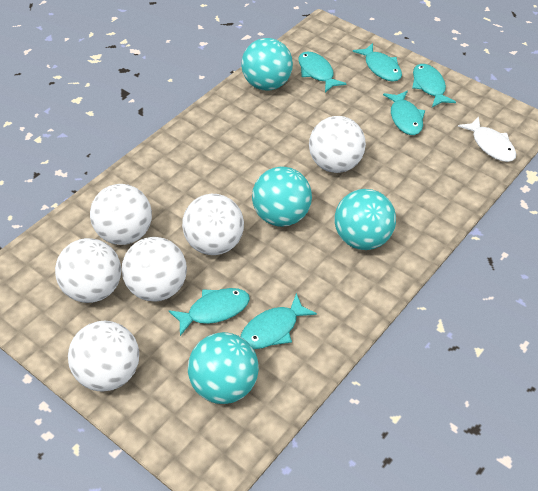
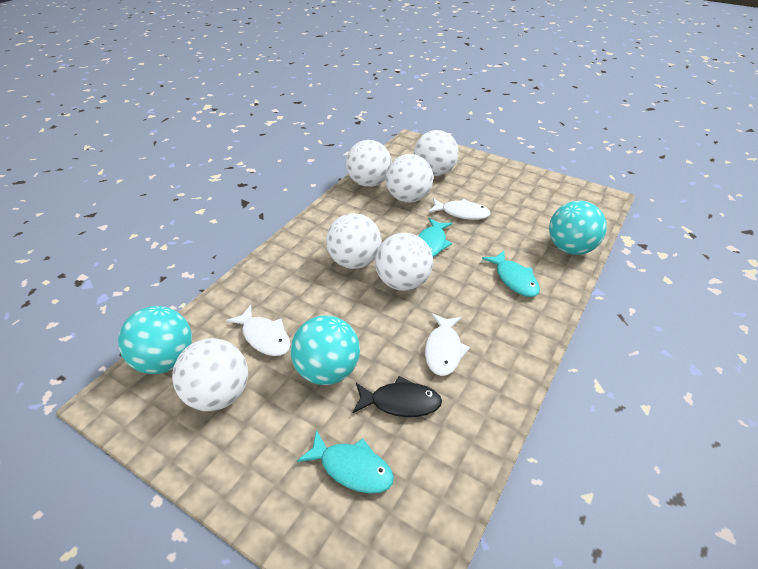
black fish: 0 -> 1
turquoise ball: 4 -> 3
turquoise fish: 6 -> 3
white fish: 1 -> 3

